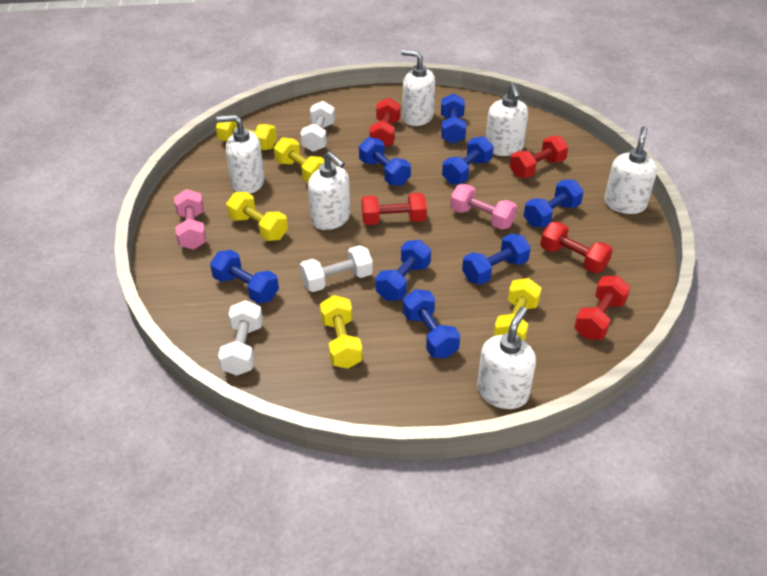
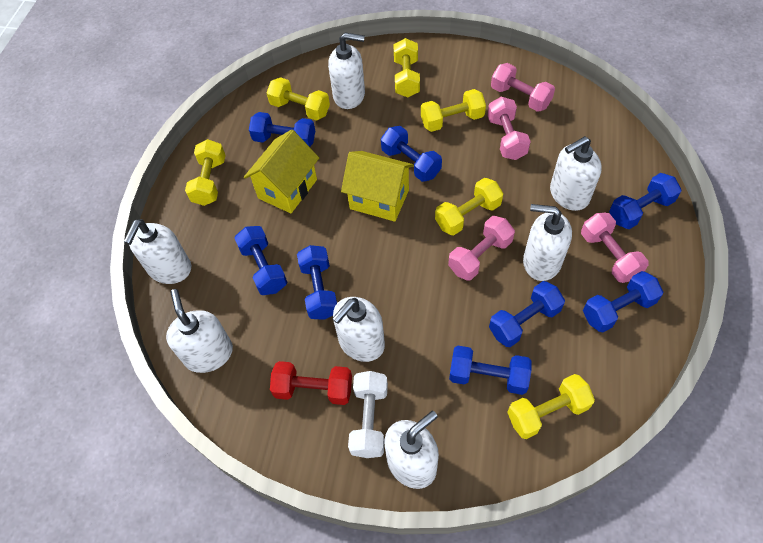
pink dumbbell: 2 -> 4
red dumbbell: 5 -> 1
white dumbbell: 3 -> 1
white soap dispenser: 6 -> 7
yellow dumbbell: 5 -> 6
yellow house: 0 -> 2

